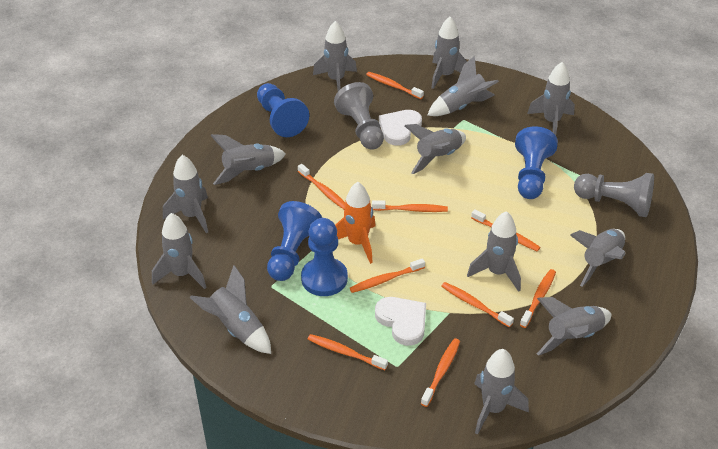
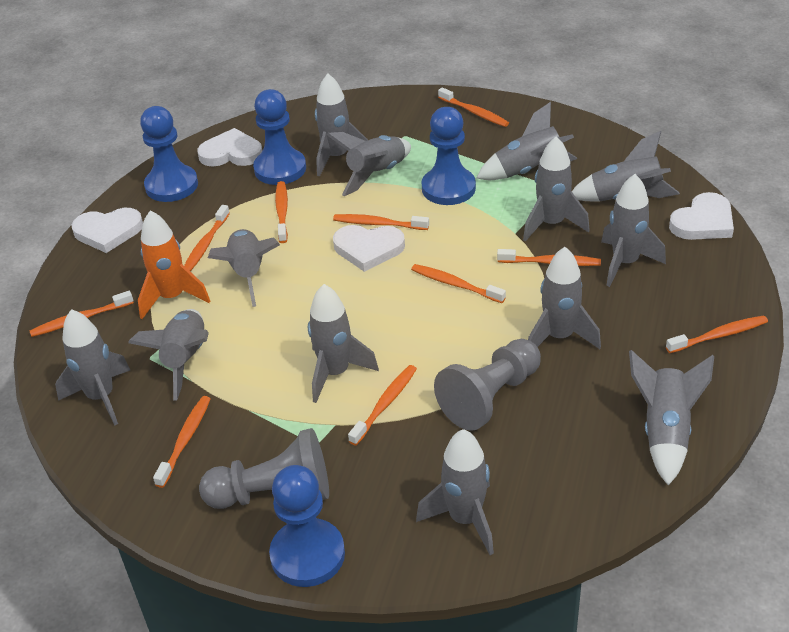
orange toothbrush: 9 -> 10
white heart: 2 -> 4

